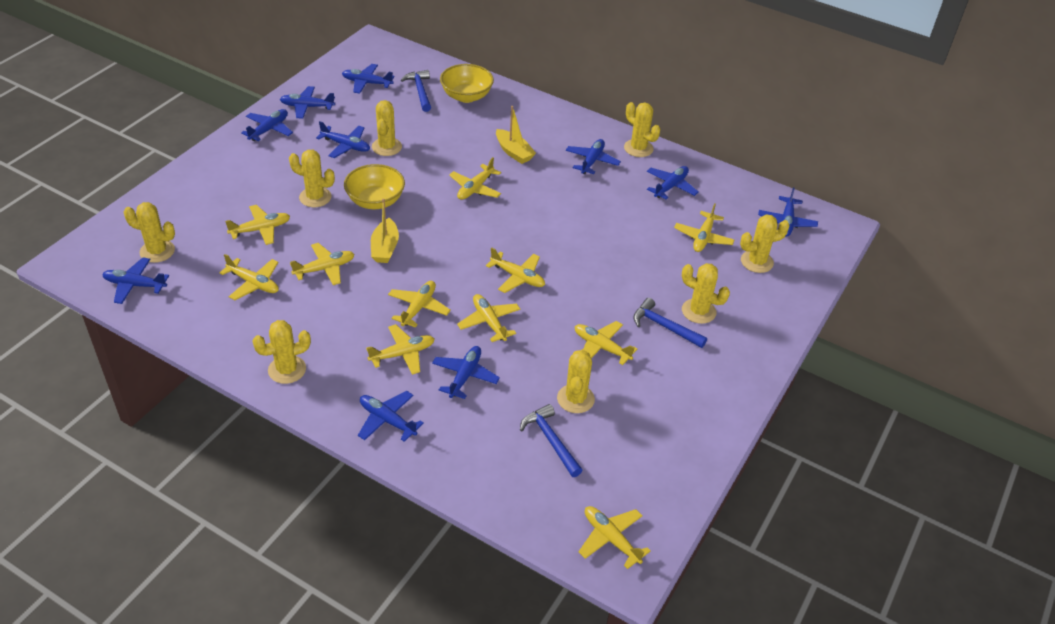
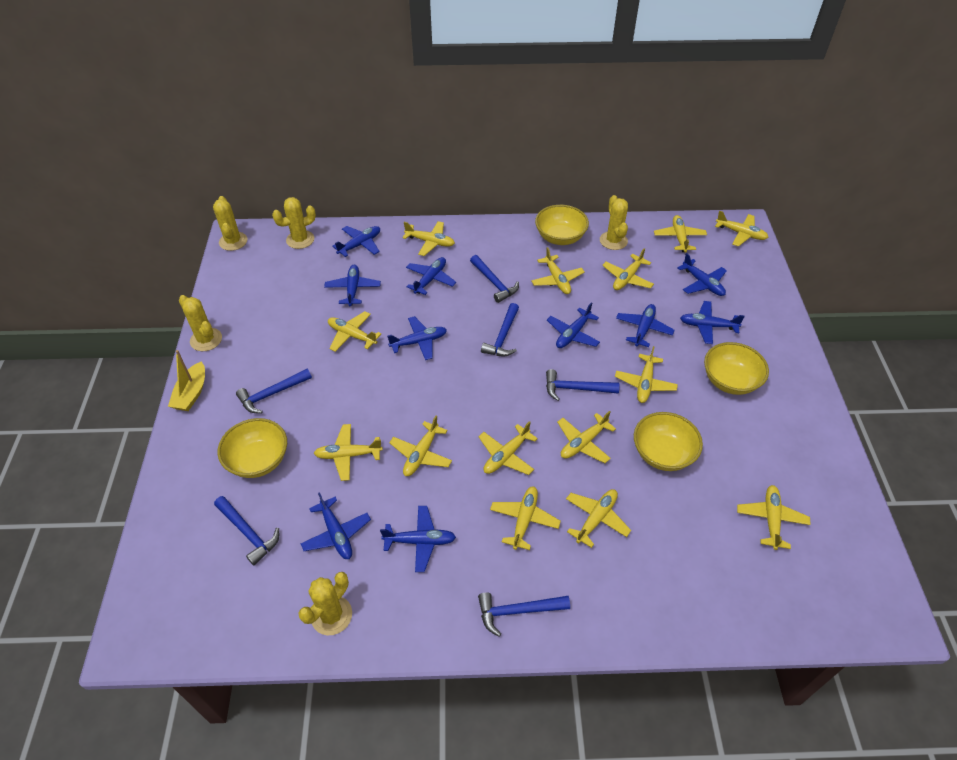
blue hammer: 3 -> 6
yellow boat: 2 -> 1
yellow bowl: 2 -> 4
yellow cactus: 8 -> 5
yellow plane: 11 -> 14

